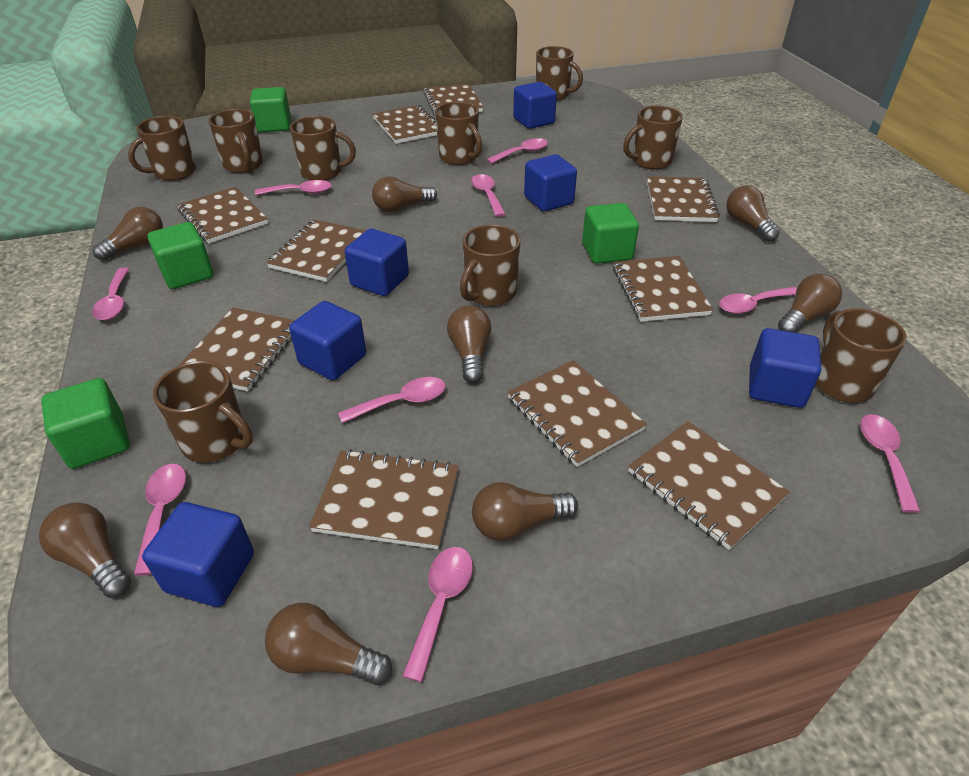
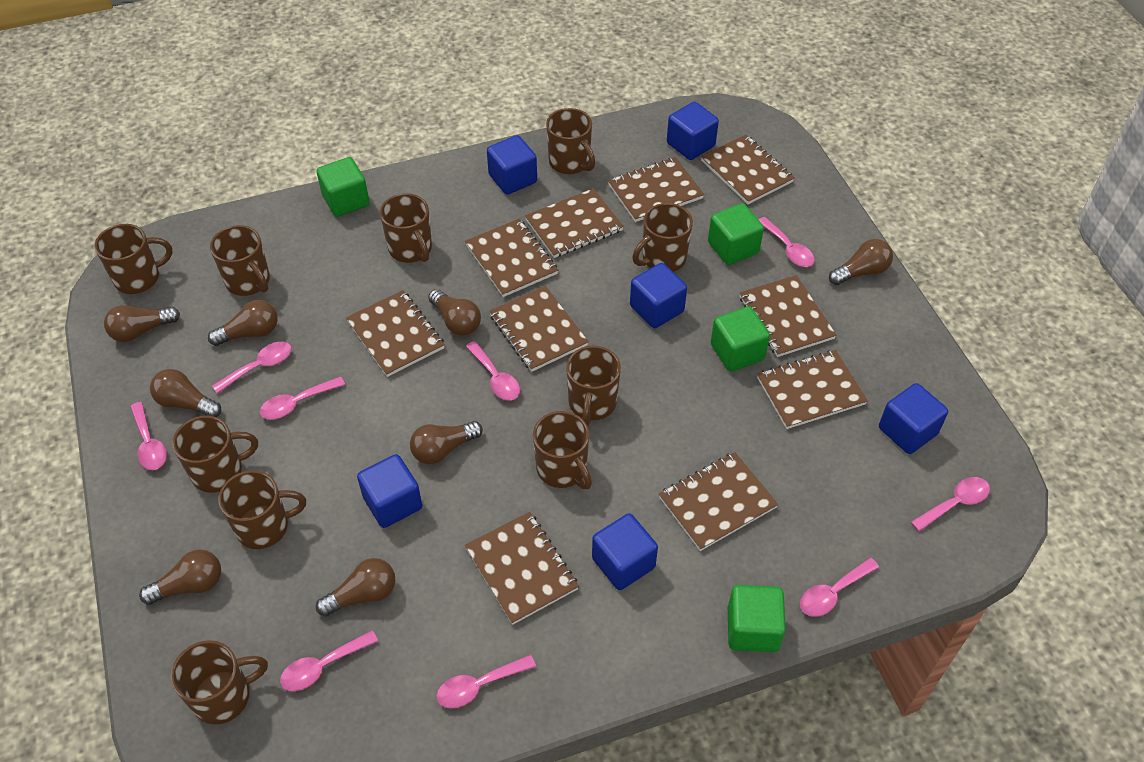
brown mug: 9 -> 10

